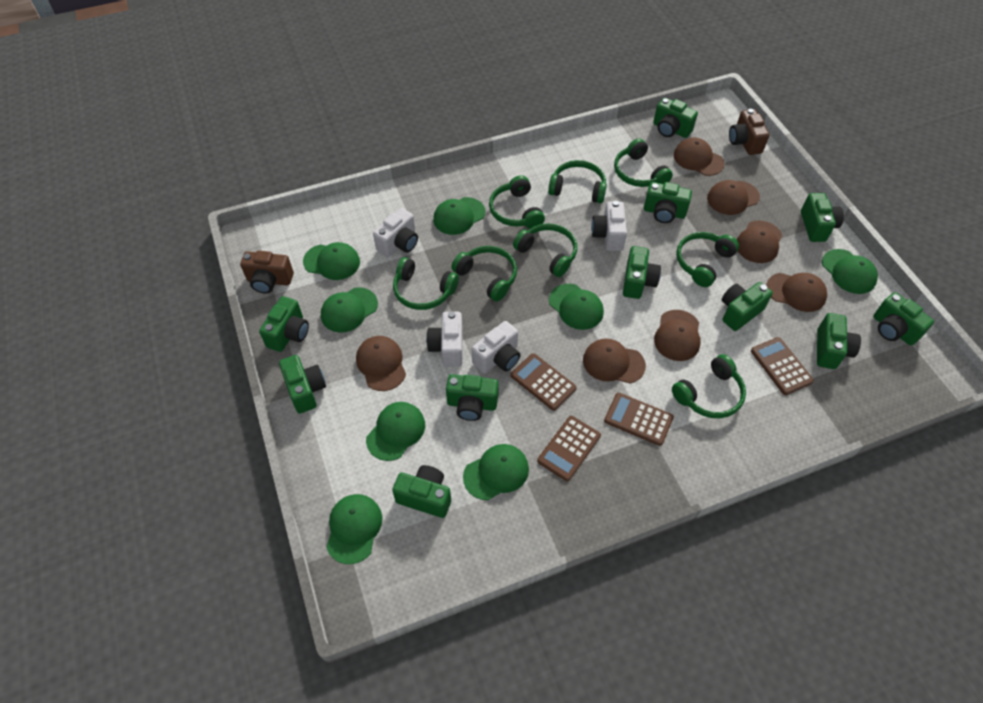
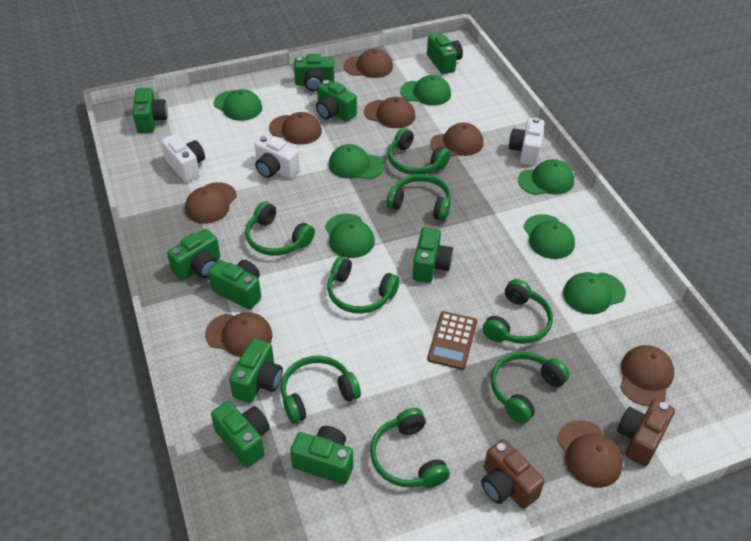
brown calculator: 4 -> 1
brown cap: 7 -> 8
green camera: 11 -> 10
green cap: 8 -> 7
white camera: 4 -> 3

